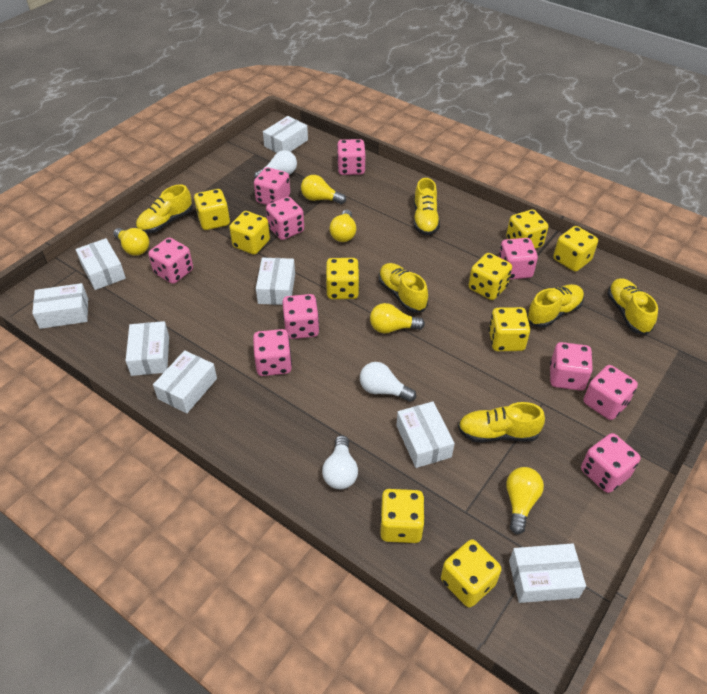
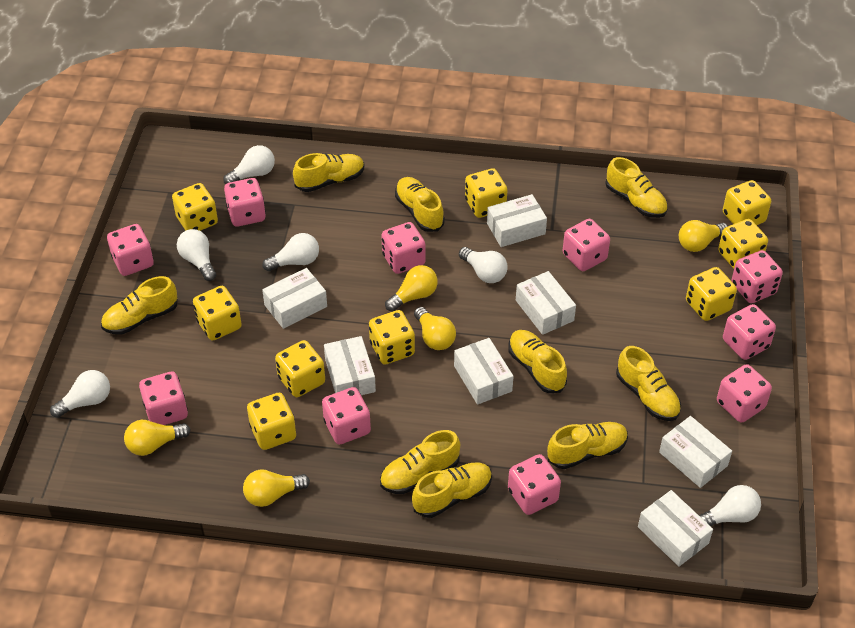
white box: 8 -> 7
white light bulb: 3 -> 6
yellow shoe: 6 -> 9

